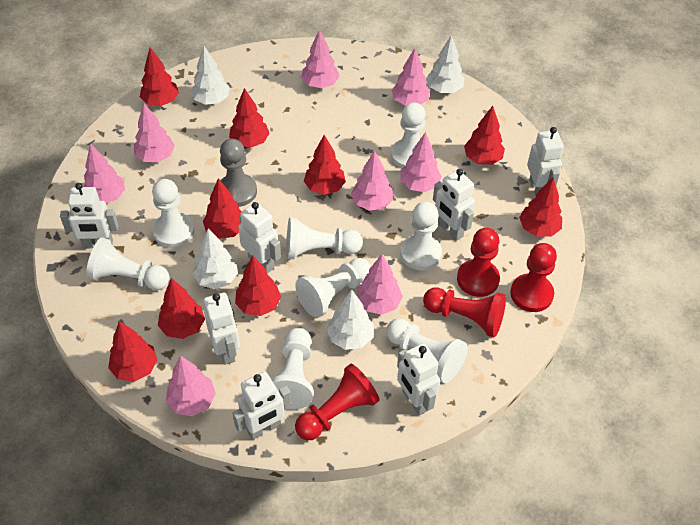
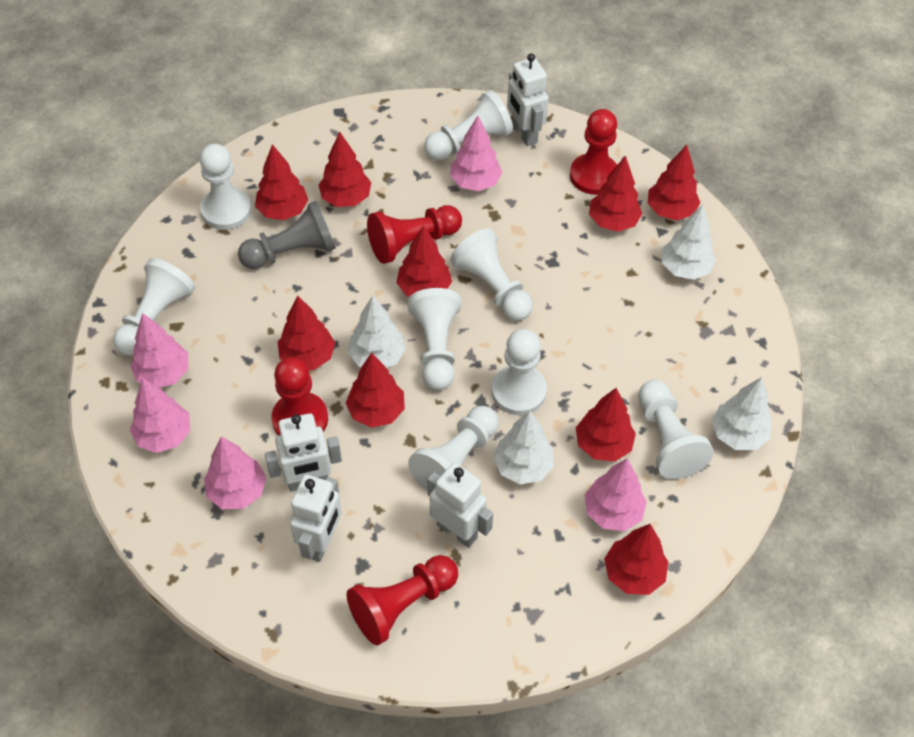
pink tree: 8 -> 5
white robot: 7 -> 4

